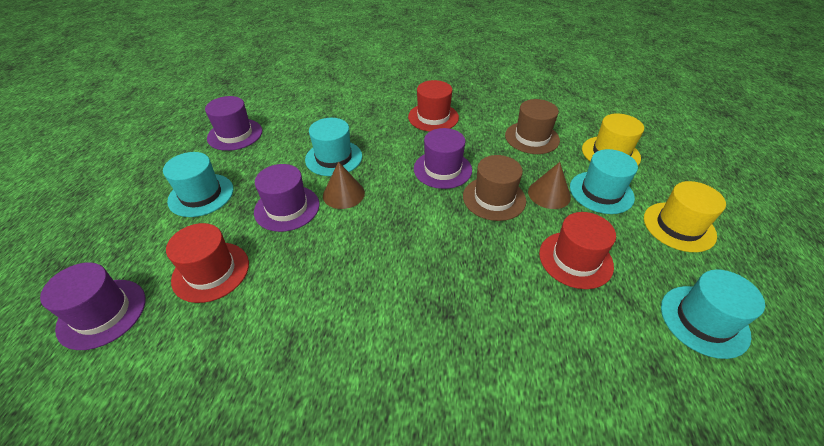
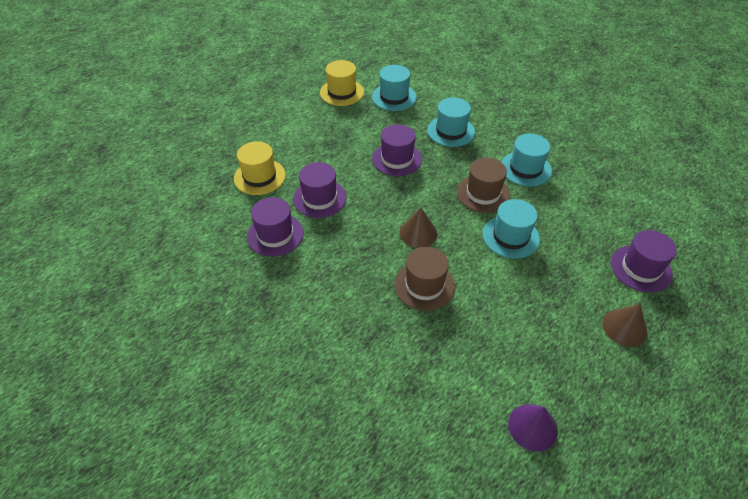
purple cone: 0 -> 1
red hat: 3 -> 0

